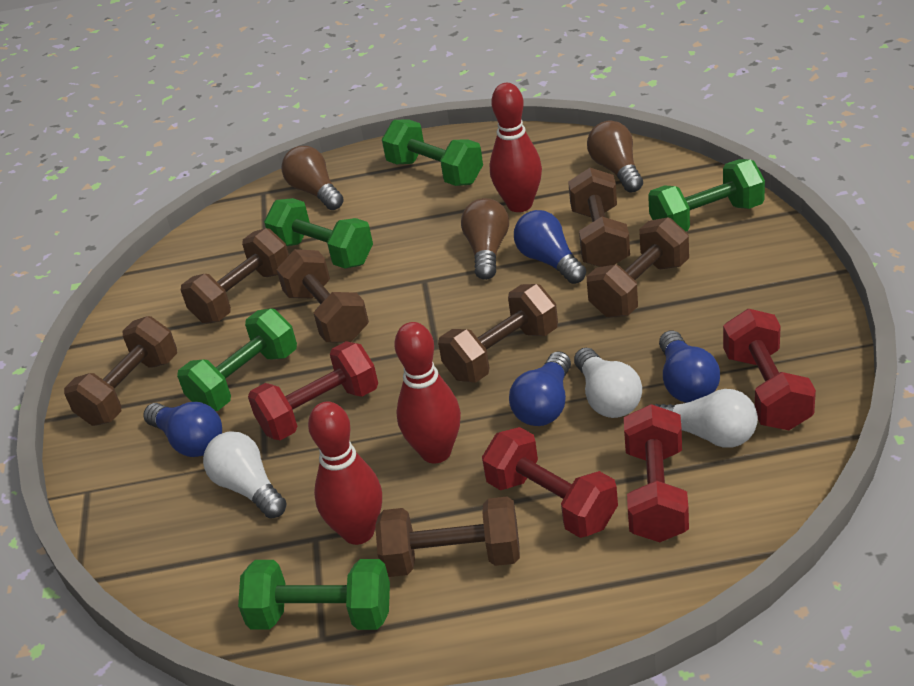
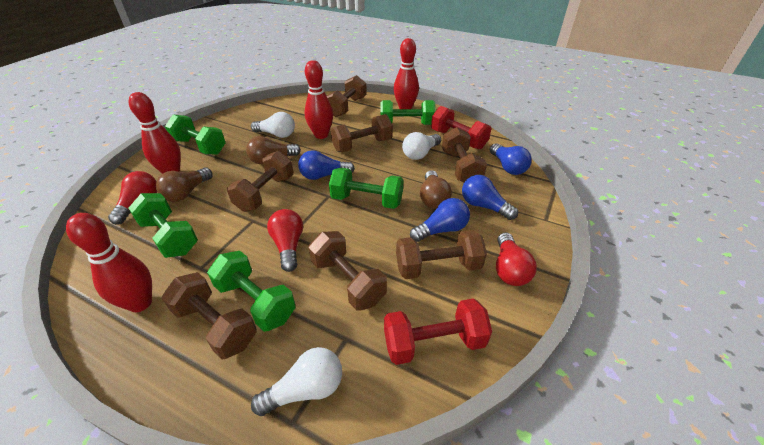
red bowling pin: 3 -> 4
red dumbbell: 4 -> 2
red light bulb: 0 -> 3

